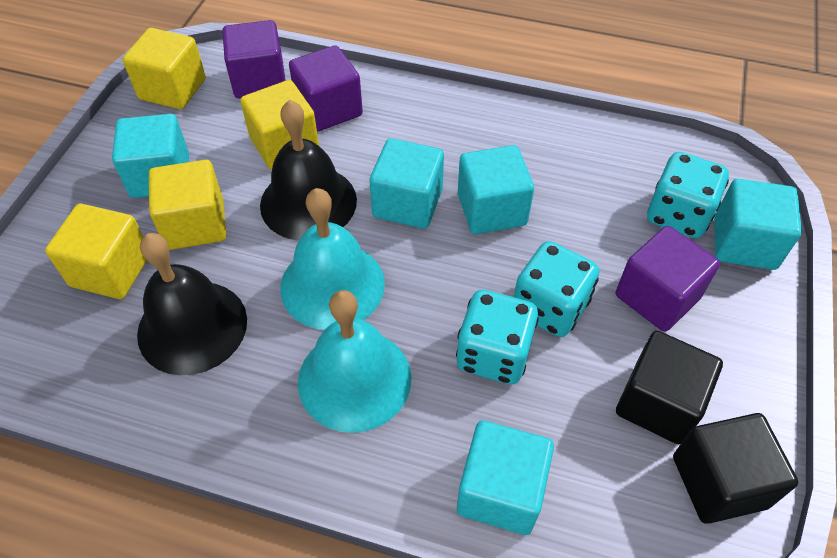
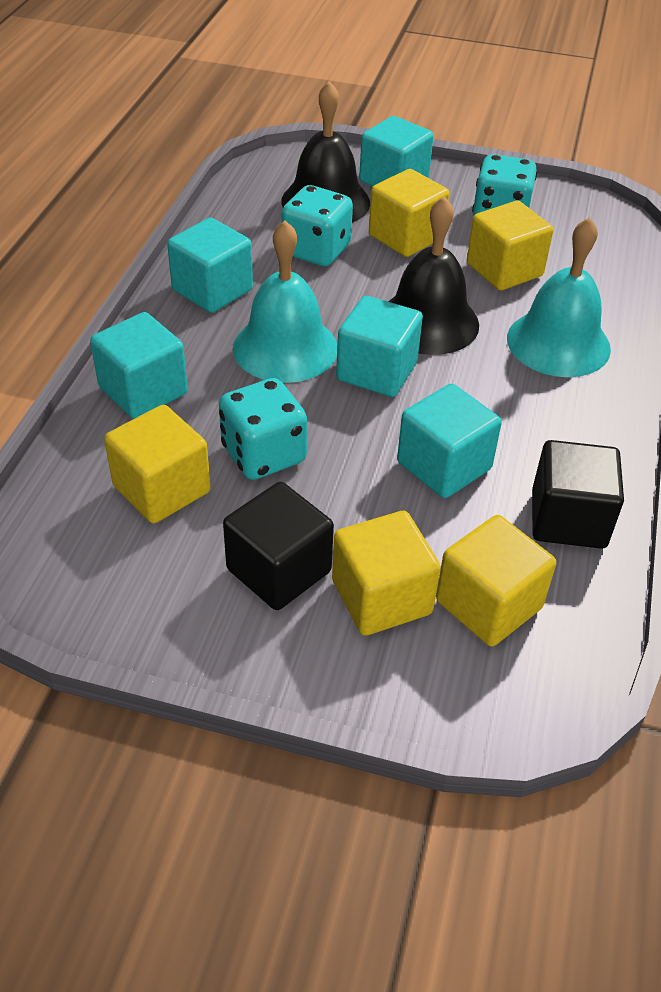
purple cube: 3 -> 0
yellow cube: 4 -> 5

